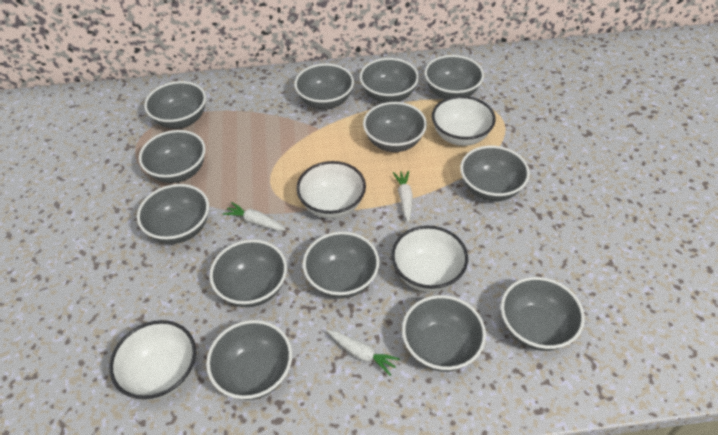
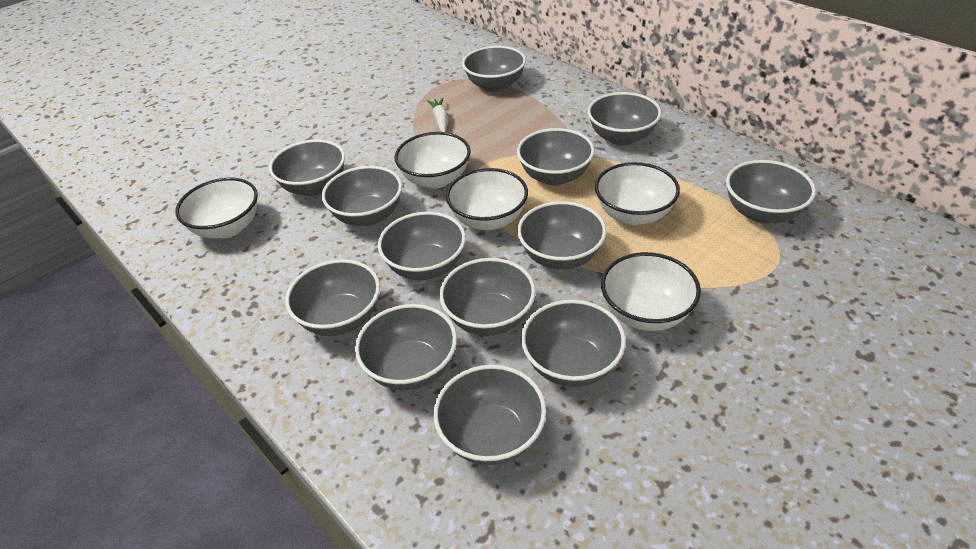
white bowl: 4 -> 5
white carrot: 3 -> 1

